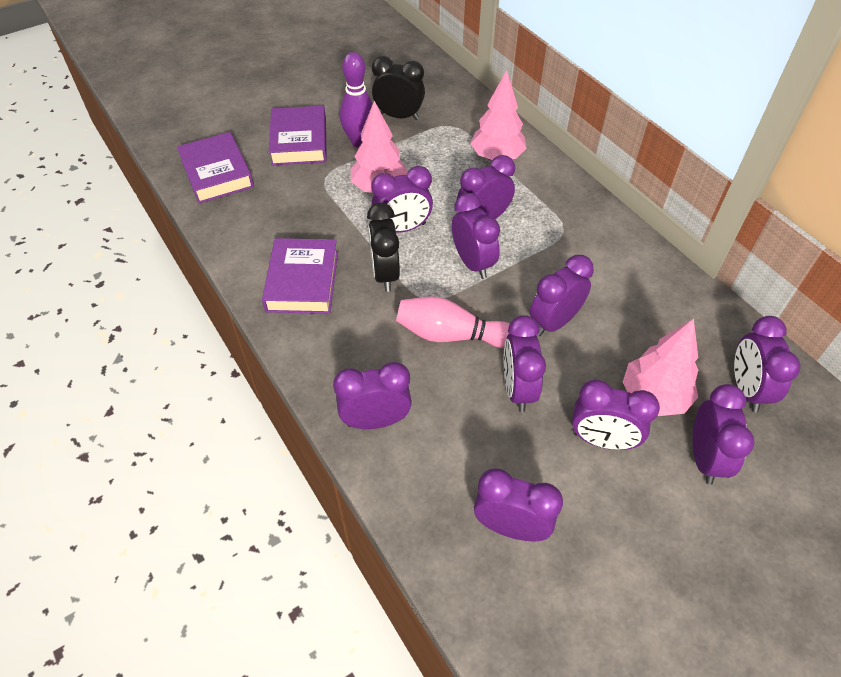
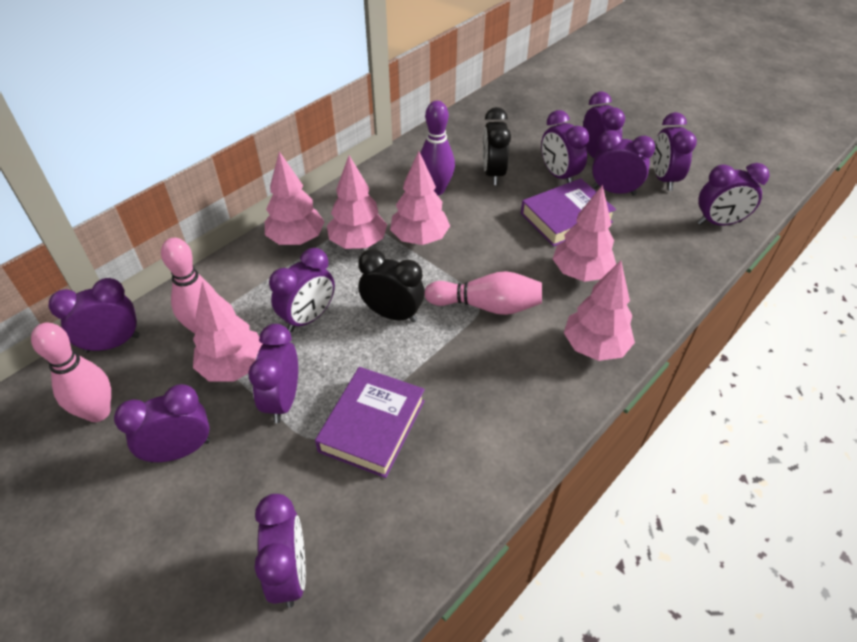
pink bowling pin: 1 -> 3
pink tree: 3 -> 6
purple book: 3 -> 2

